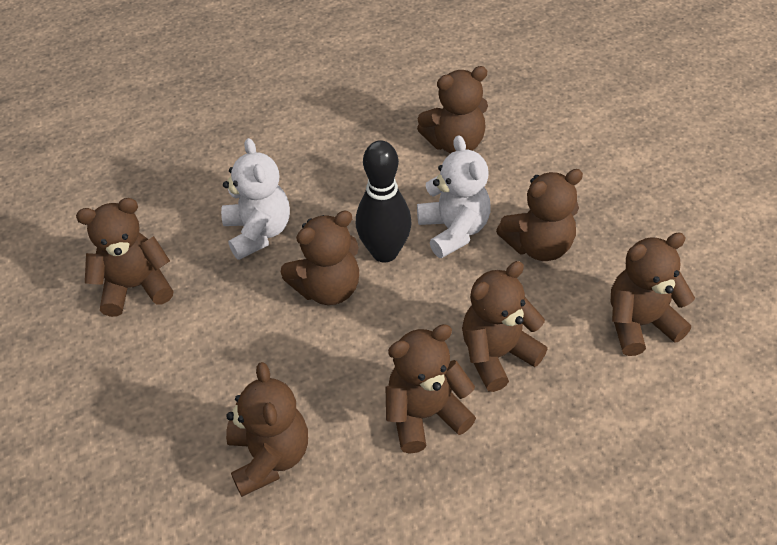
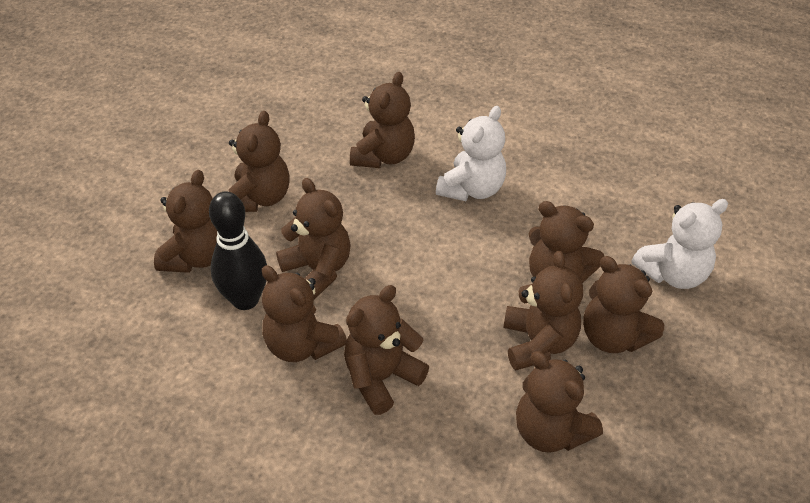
brown teddy bear: 8 -> 10

